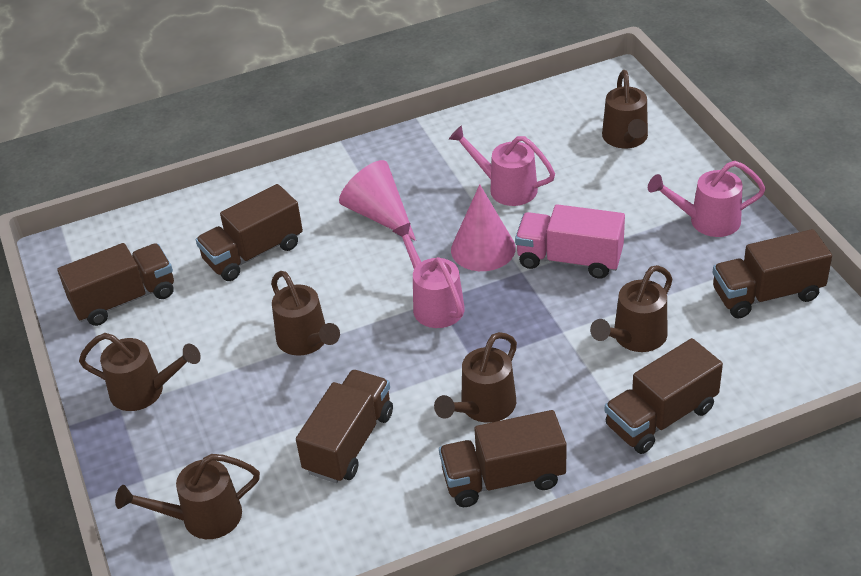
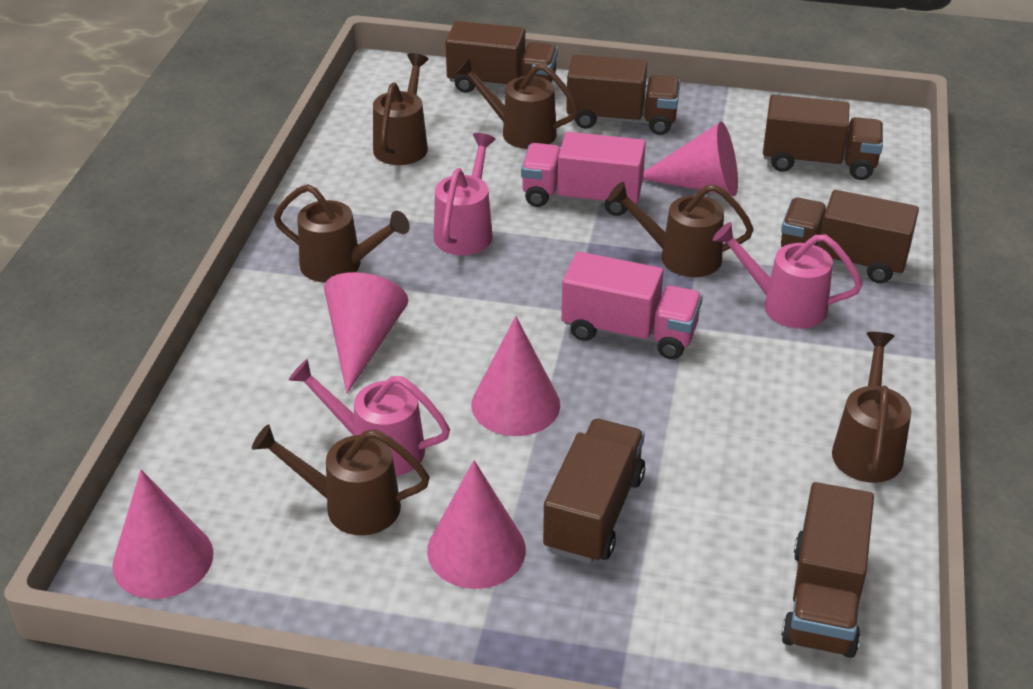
pink cone: 2 -> 5
pink truck: 1 -> 2

